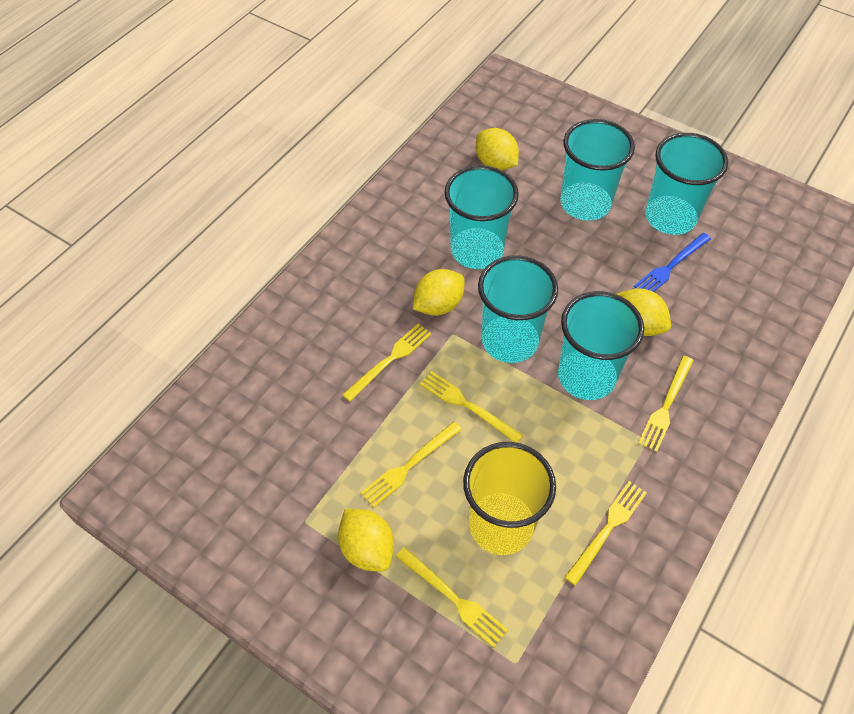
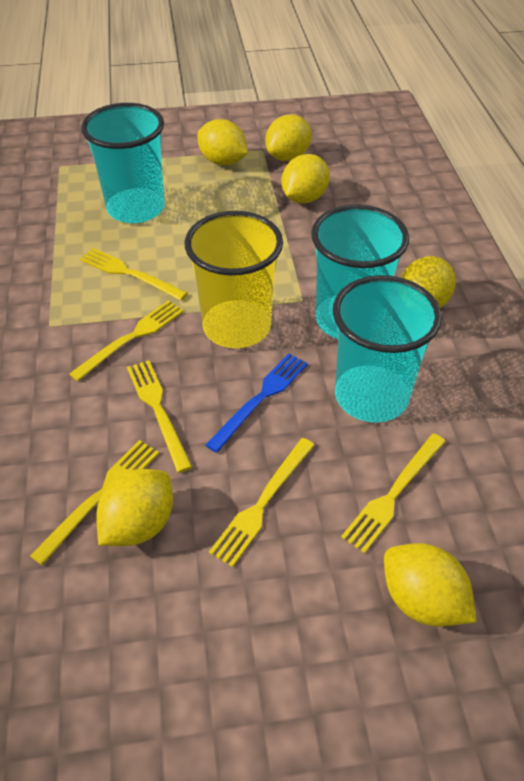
turquoise cup: 5 -> 3
yellow lemon: 4 -> 6

